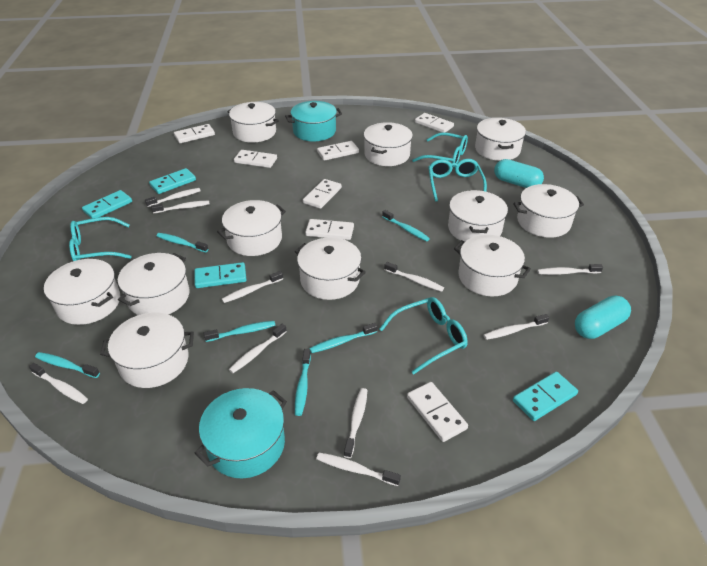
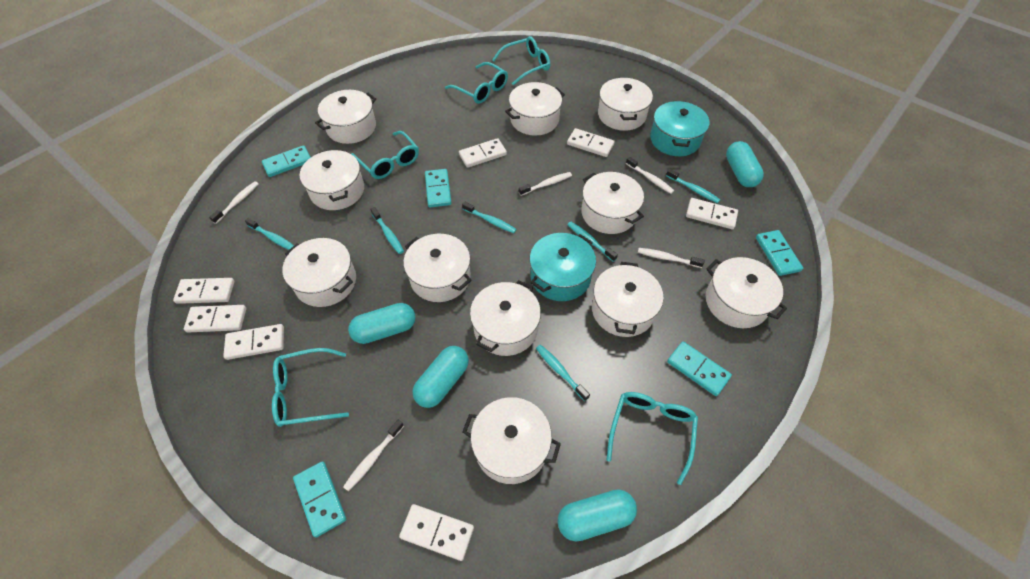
turquoise capsule: 2 -> 4
turquoise domino: 4 -> 5
turquoise glasses: 4 -> 5
white toothbrush: 10 -> 5

